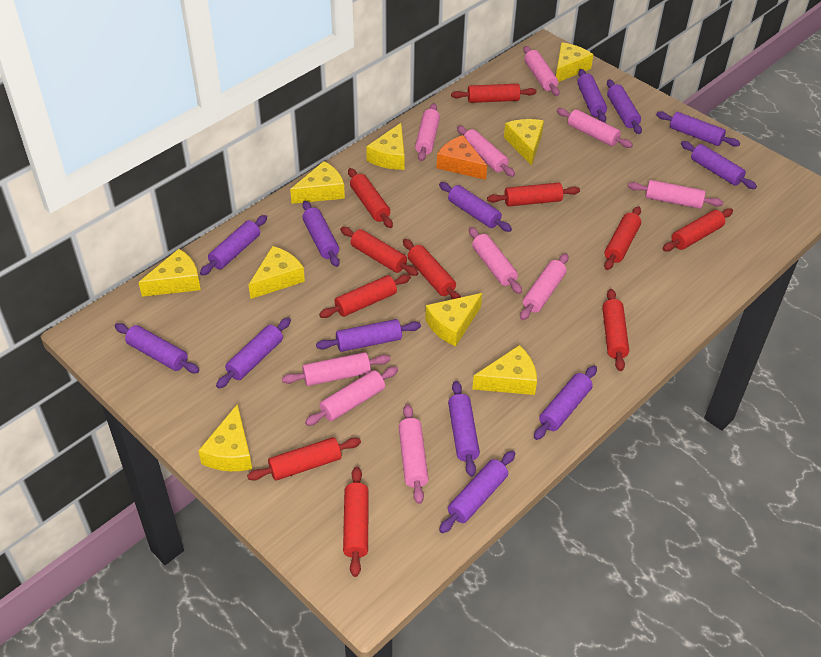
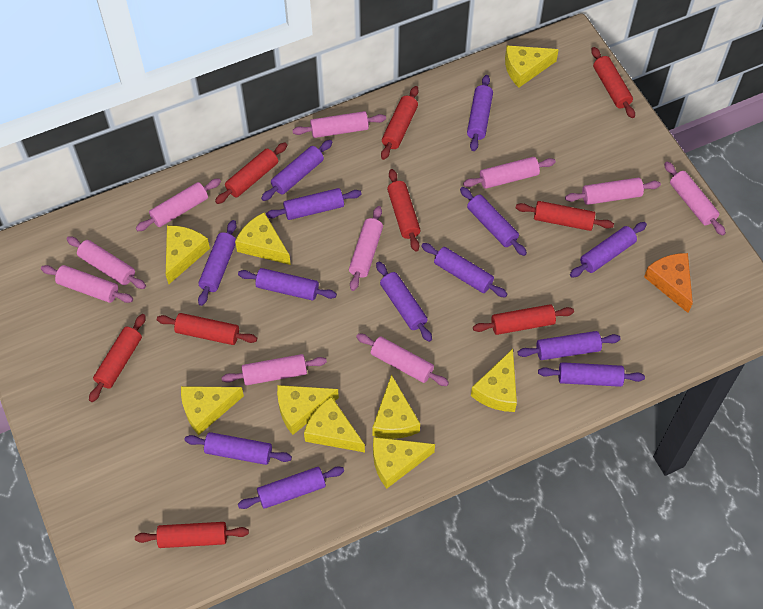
red rolling pin: 11 -> 9

